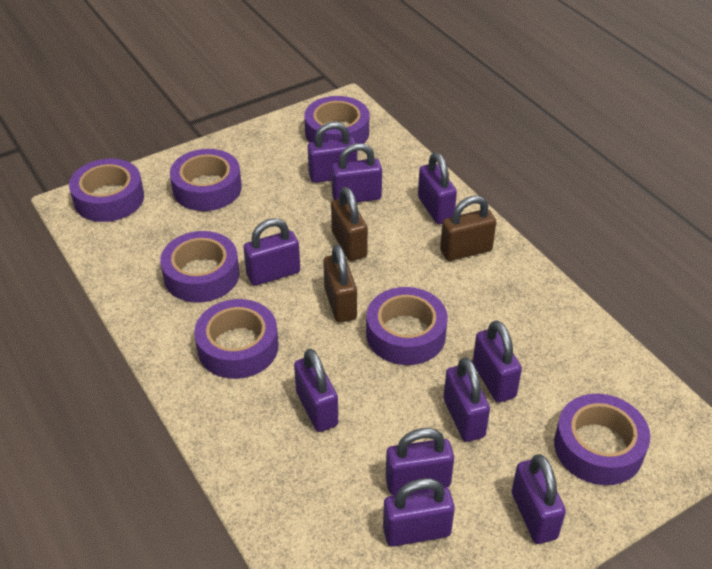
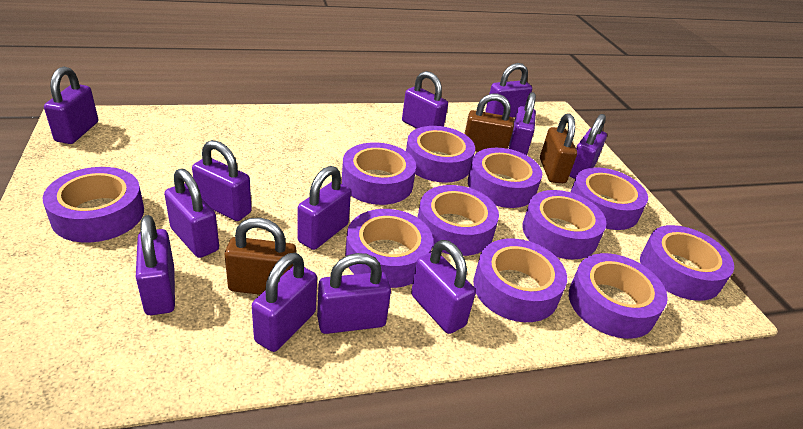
purple padlock: 10 -> 12
purple tape: 7 -> 11

